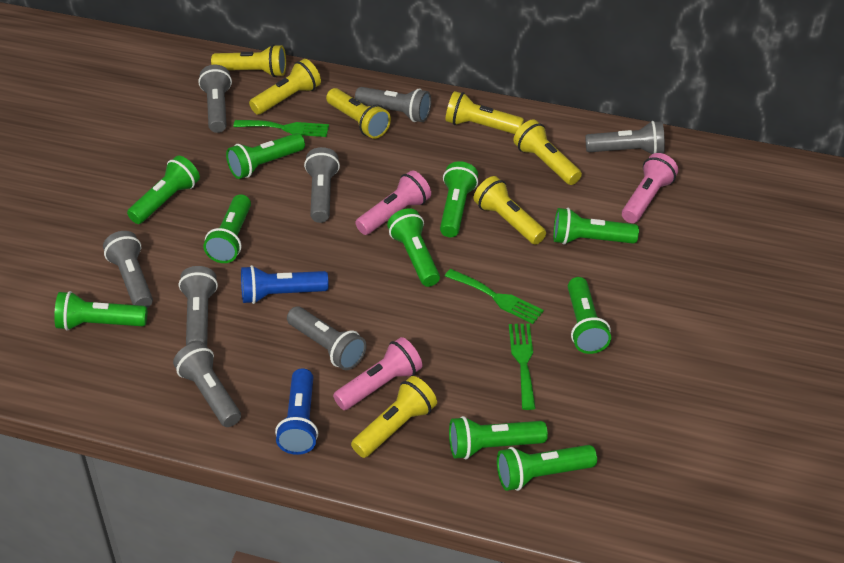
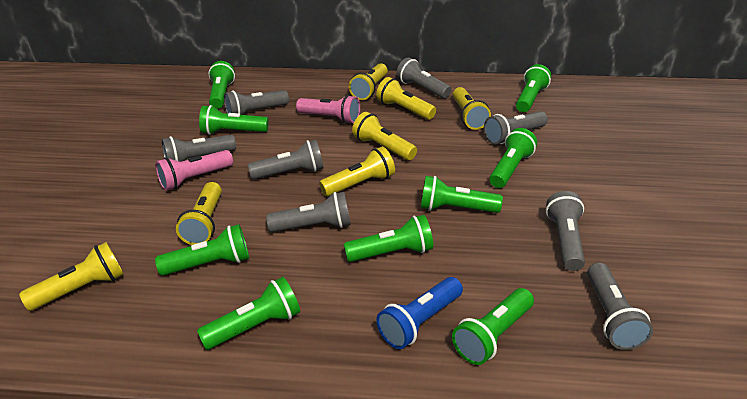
blue flashlight: 2 -> 1
green flashlight: 10 -> 9
green fork: 3 -> 0
pink flashlight: 3 -> 2

